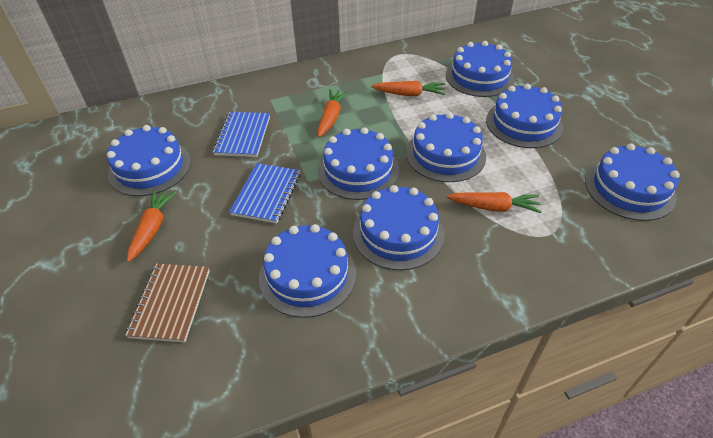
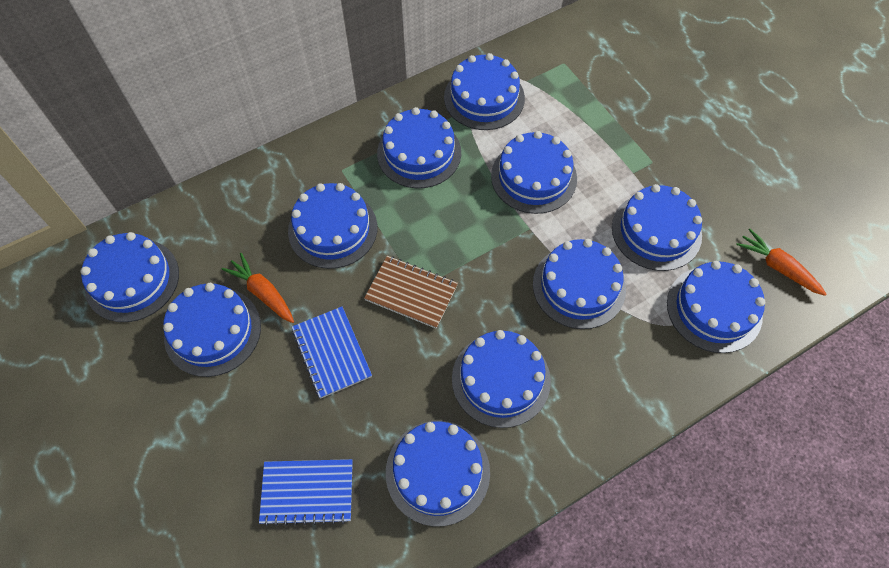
blue cake: 8 -> 11
orange carrot: 4 -> 2

